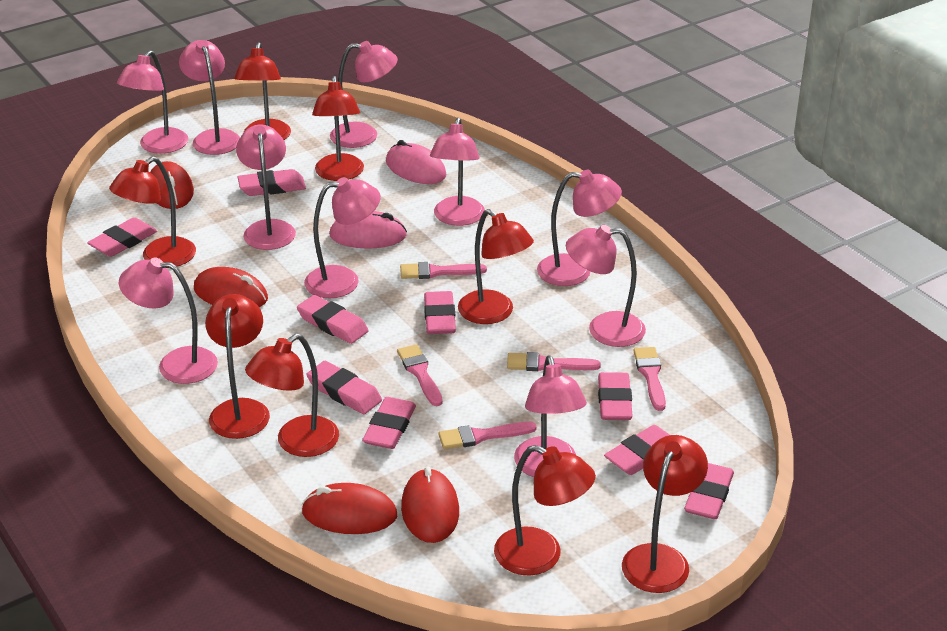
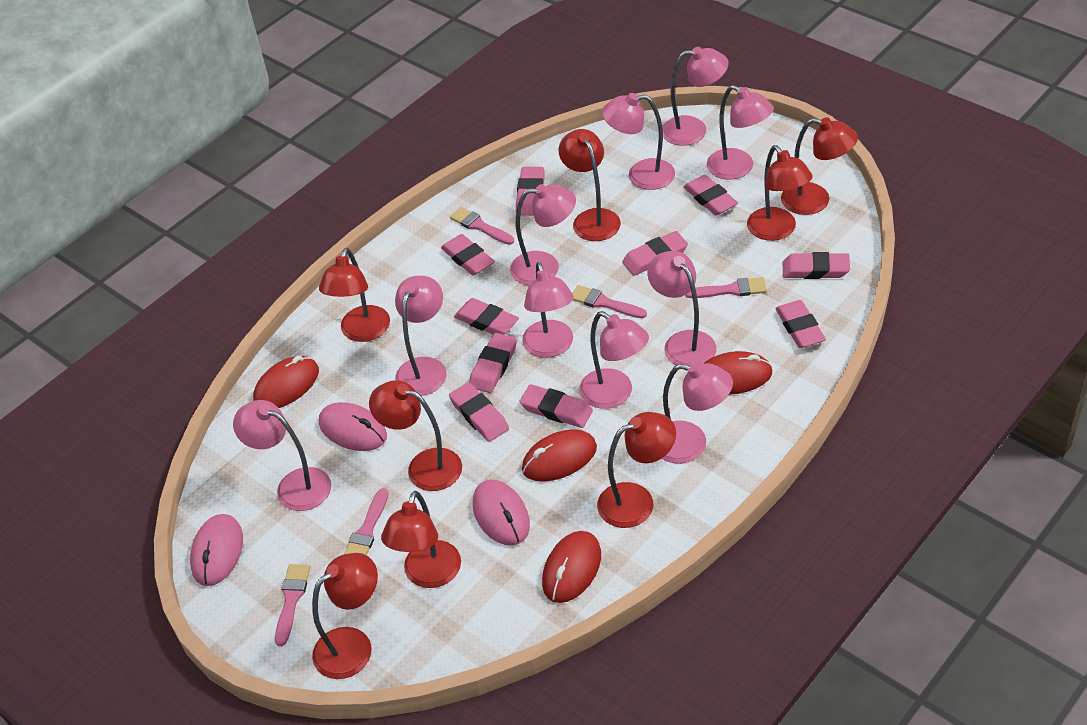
pink eraser: 9 -> 10
pink mouse: 2 -> 3

